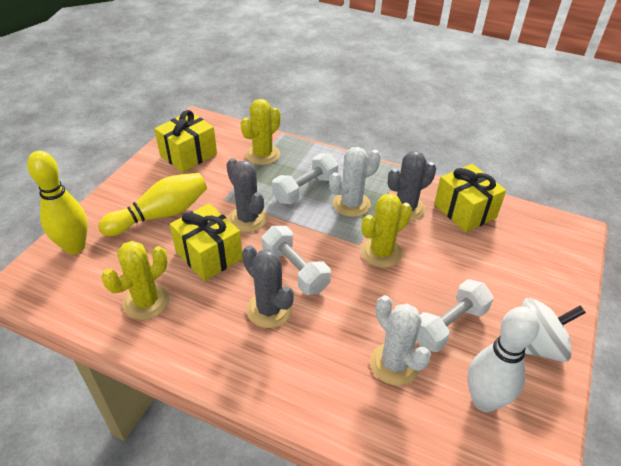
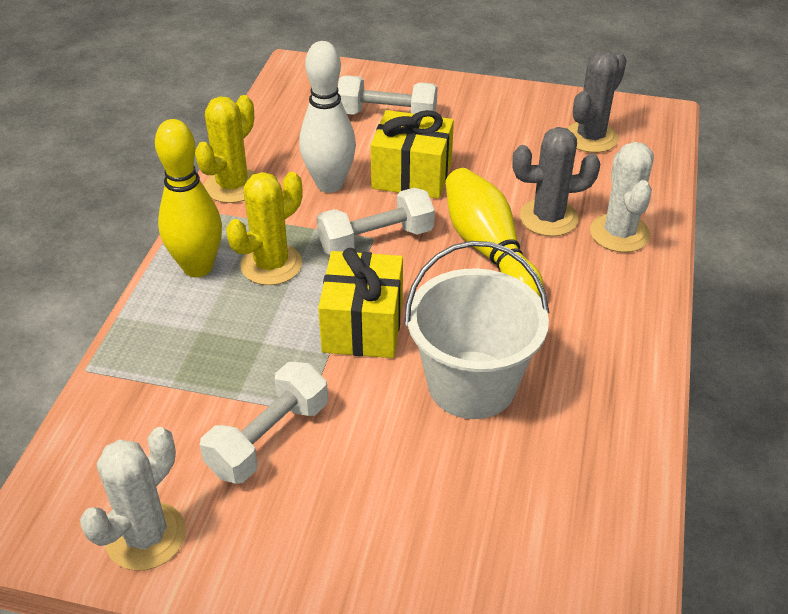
grey cactus: 3 -> 2
white bucket: 0 -> 1
white spinning top: 1 -> 0
yellow cactus: 3 -> 2
yellow gift: 3 -> 2

